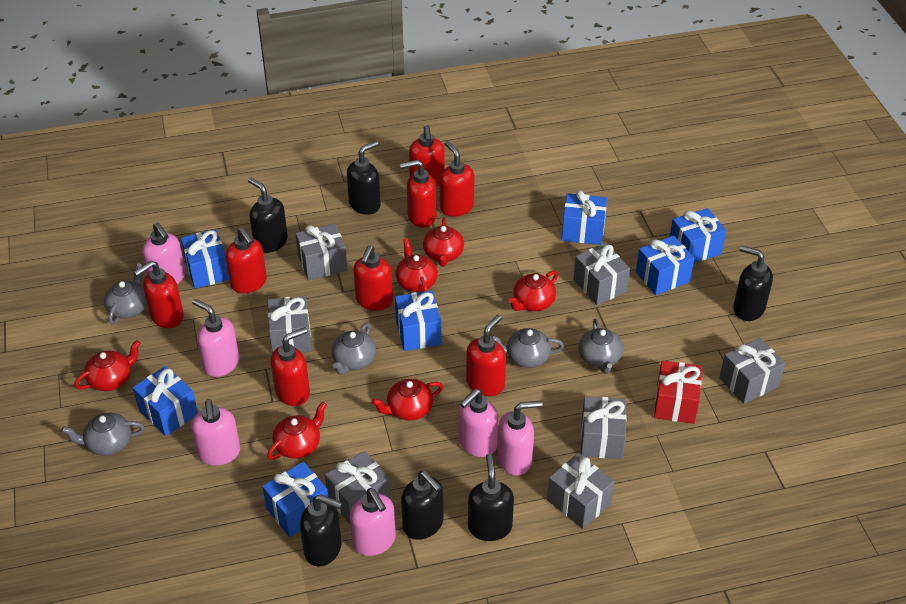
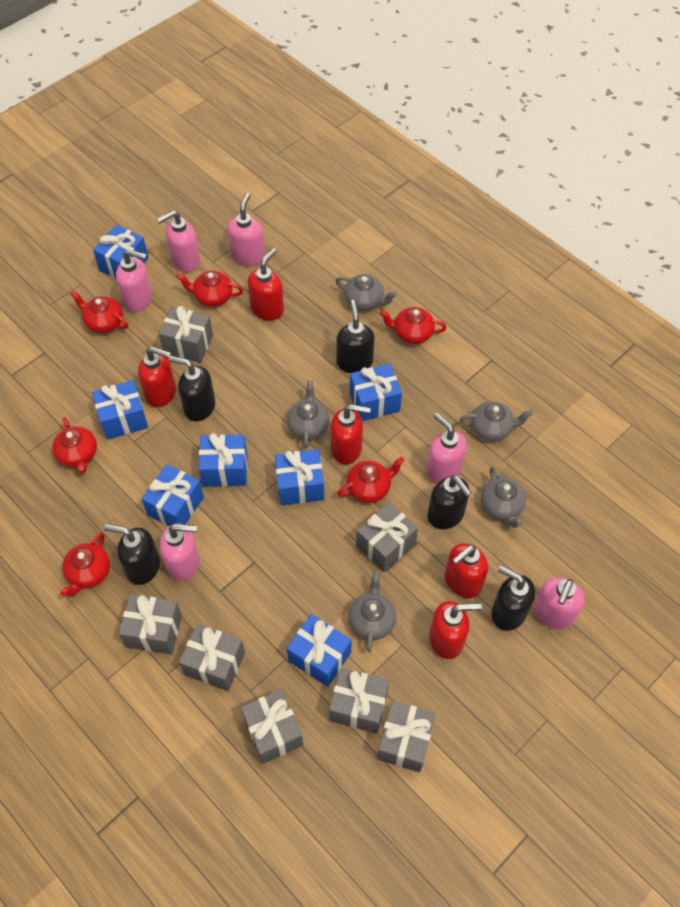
black soap dispenser: 6 -> 5
red gift: 1 -> 0
red soap dispenser: 8 -> 5

